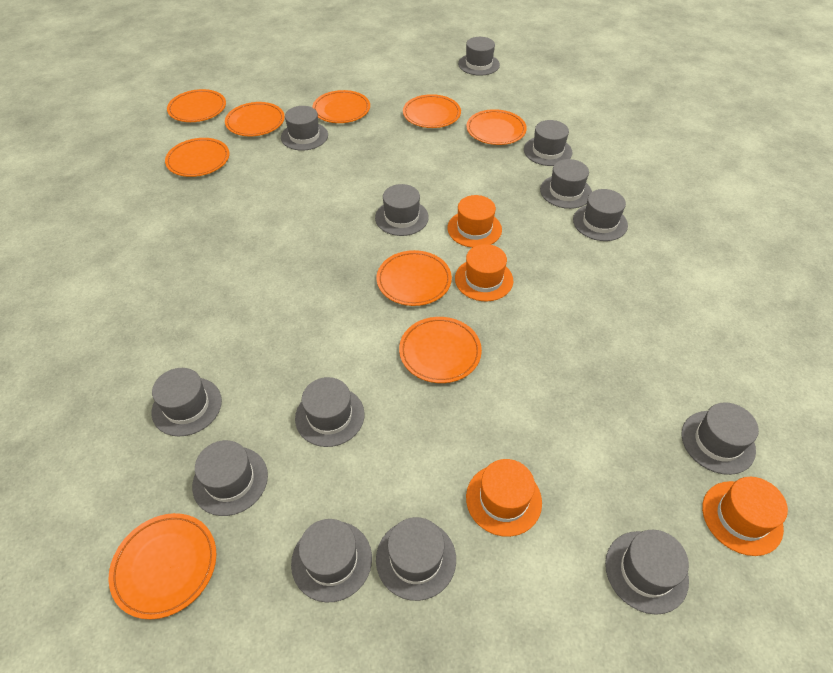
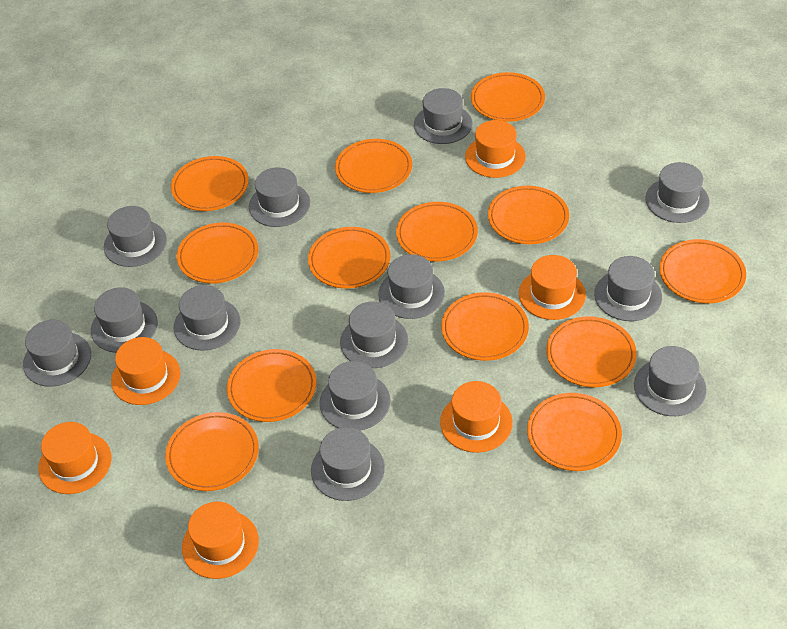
orange hat: 4 -> 6
orange plate: 9 -> 13

